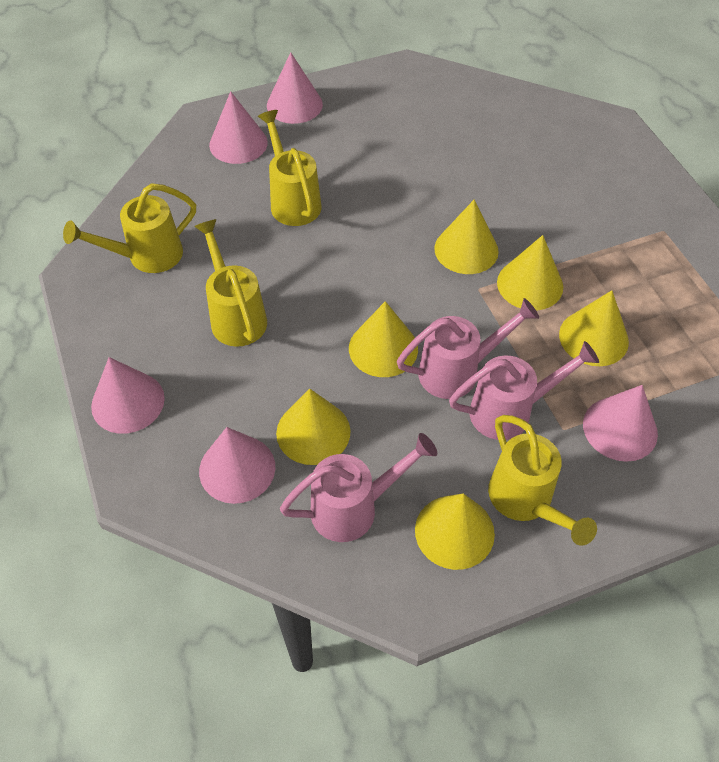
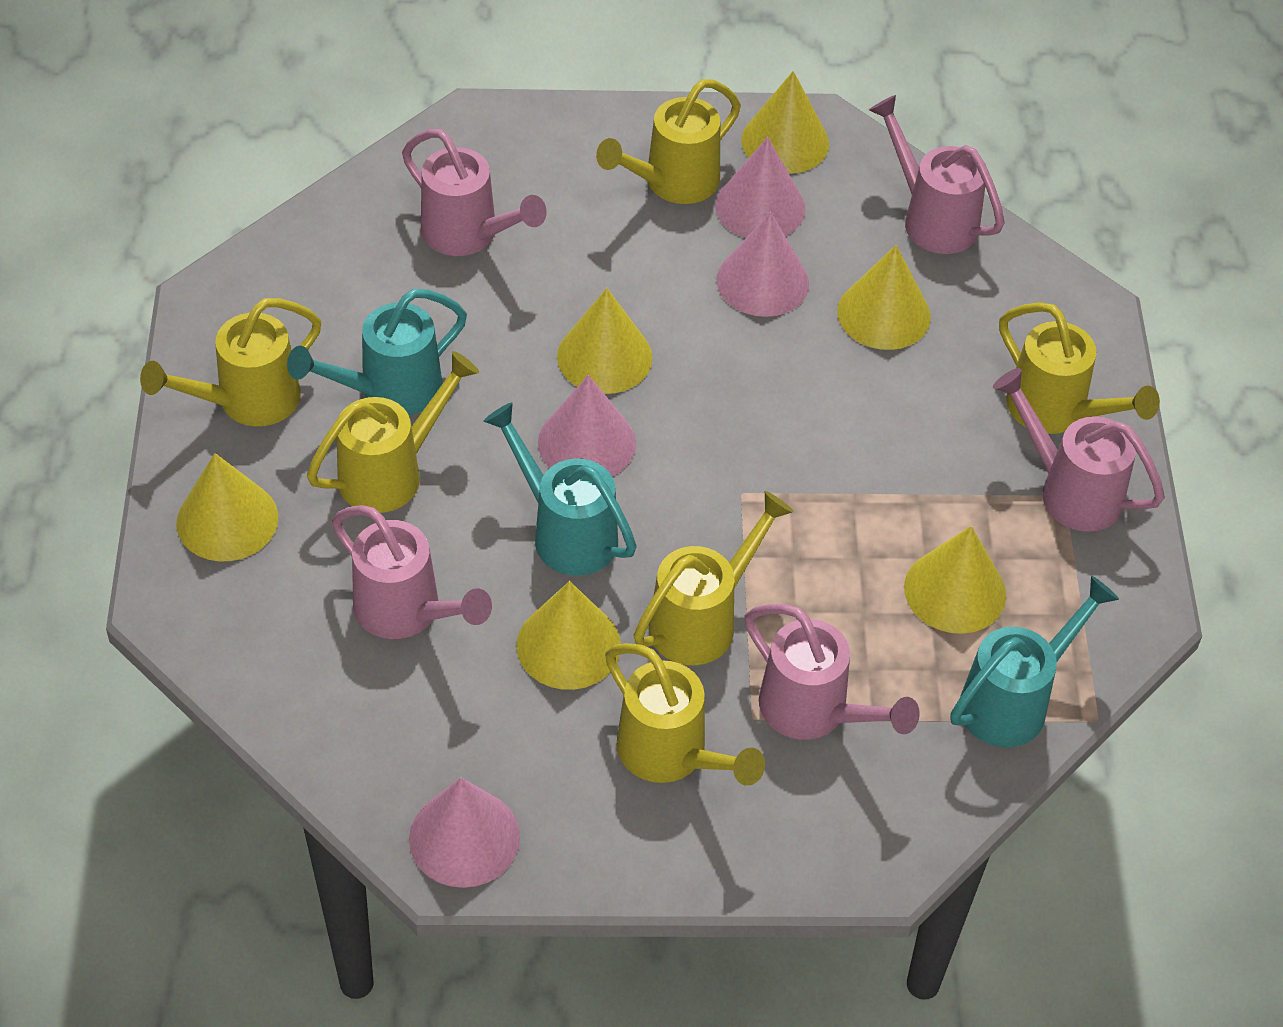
pink cone: 5 -> 4
pink watering can: 3 -> 5
turquoise watering can: 0 -> 3
yellow watering can: 4 -> 6

